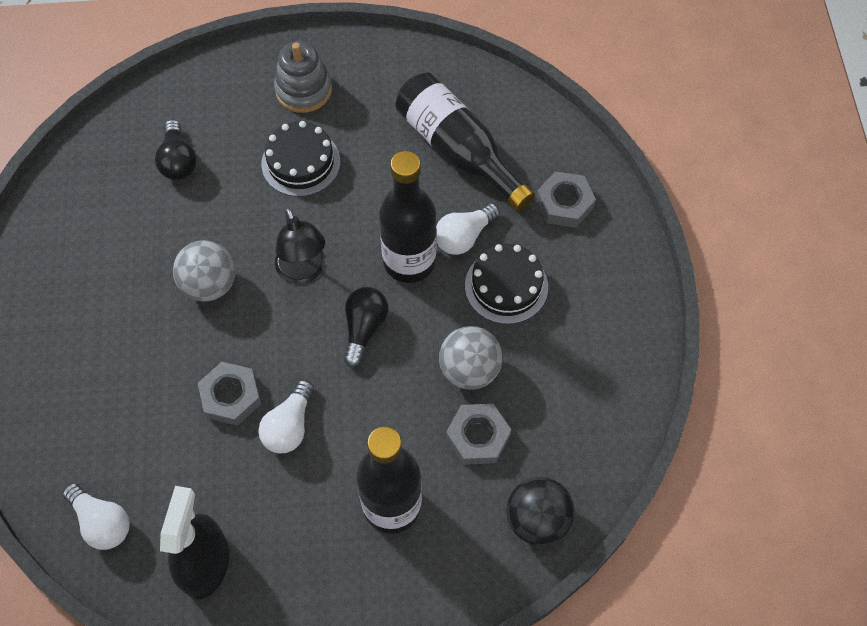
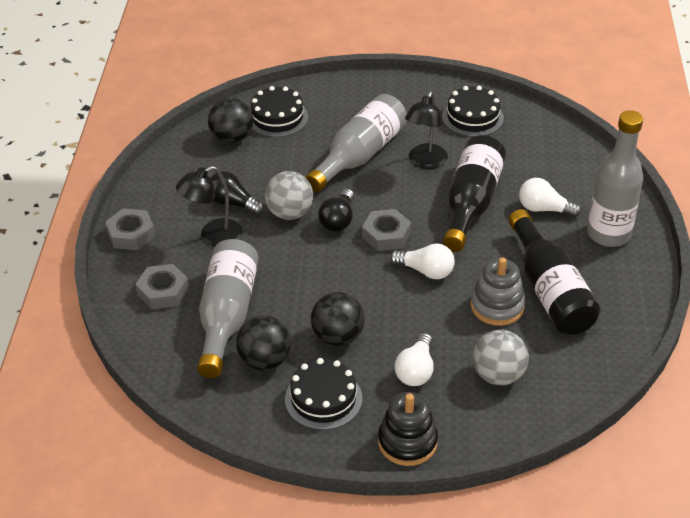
black ball: 1 -> 3
black bottle: 3 -> 2
black cake: 2 -> 3
black lamp: 1 -> 2
black spray bottle: 1 -> 0
black stacking toy: 0 -> 1
grey bottle: 0 -> 3

